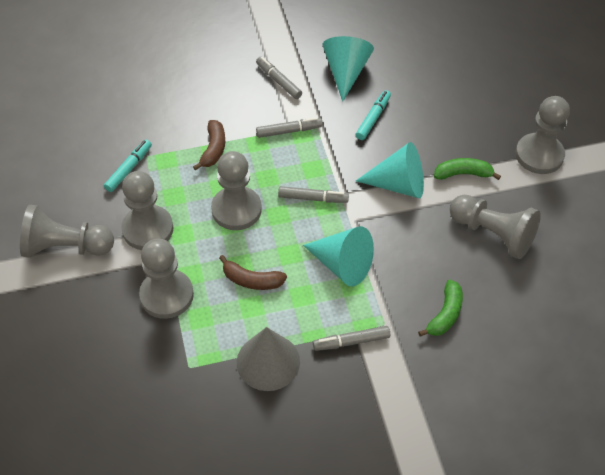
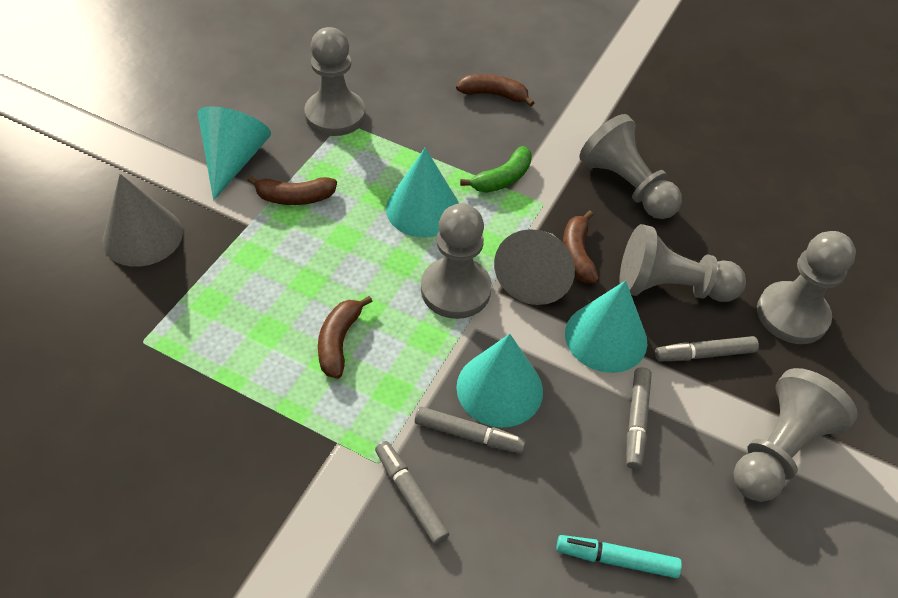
brown banana: 2 -> 4
green banana: 2 -> 1
grey cone: 1 -> 2
turquoise cone: 3 -> 4
turquoise marker: 2 -> 1

